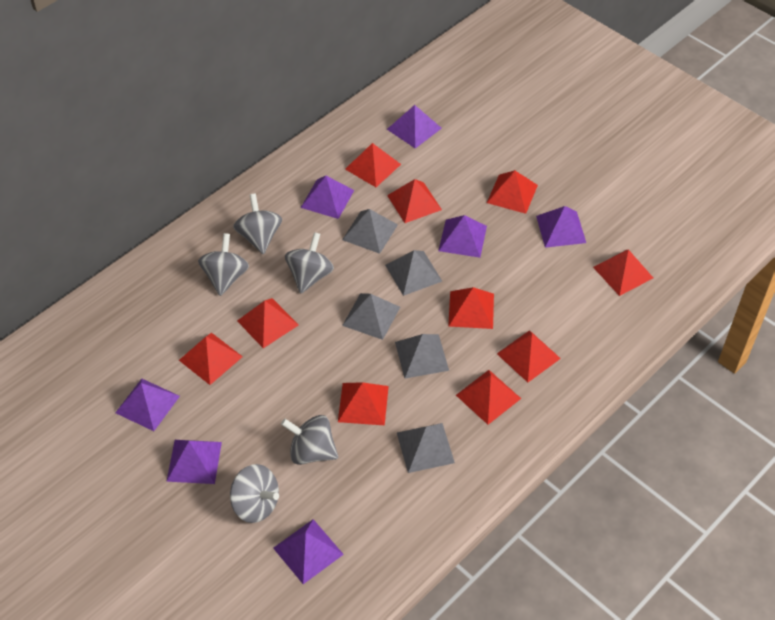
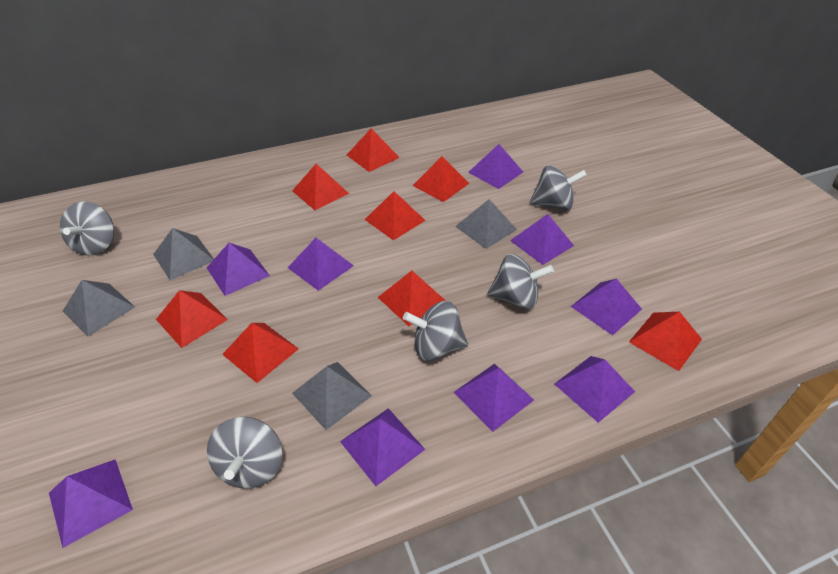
grey pyramid: 5 -> 4
purple pyramid: 7 -> 9
red pyramid: 10 -> 8

